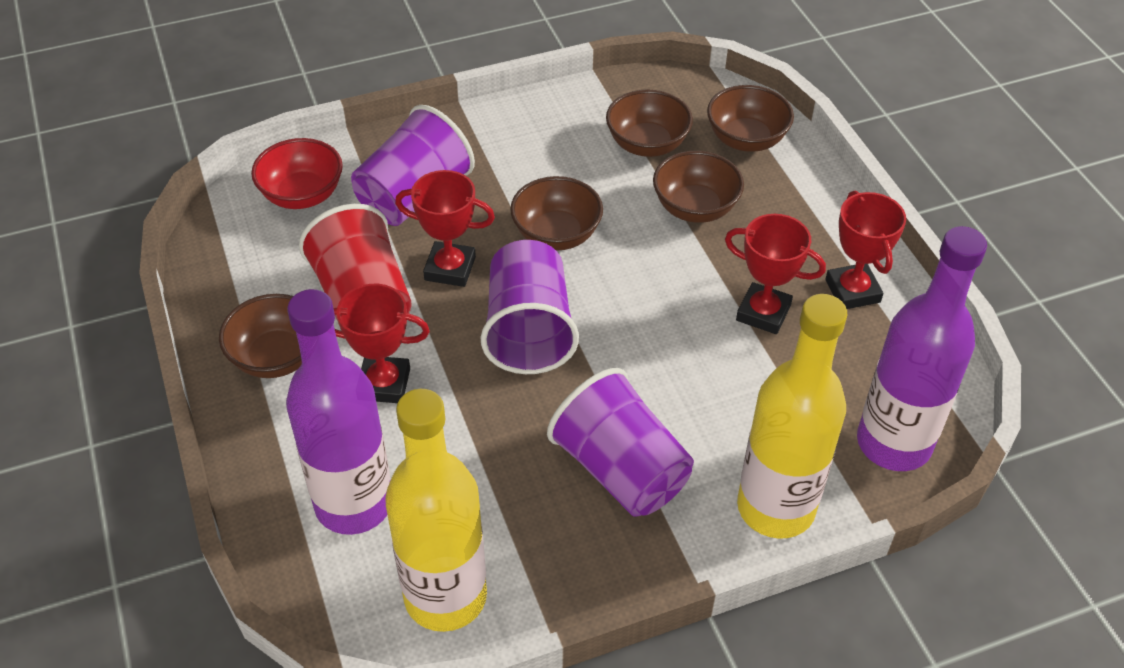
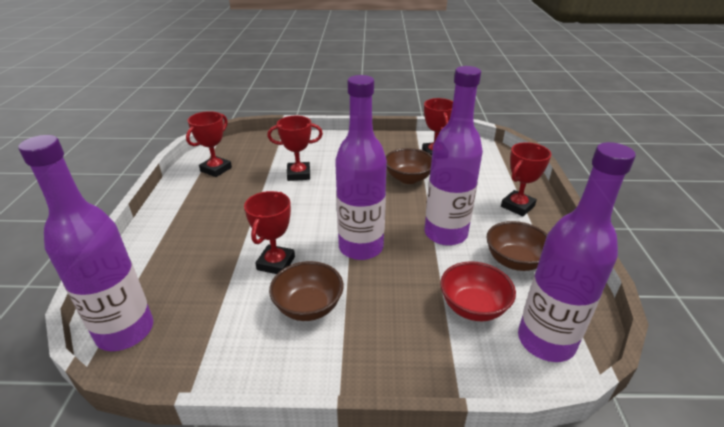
brown bowl: 5 -> 3
purple bottle: 2 -> 4
purple cup: 3 -> 0
red cup: 1 -> 0
red trophy: 4 -> 5
yellow bottle: 2 -> 0

